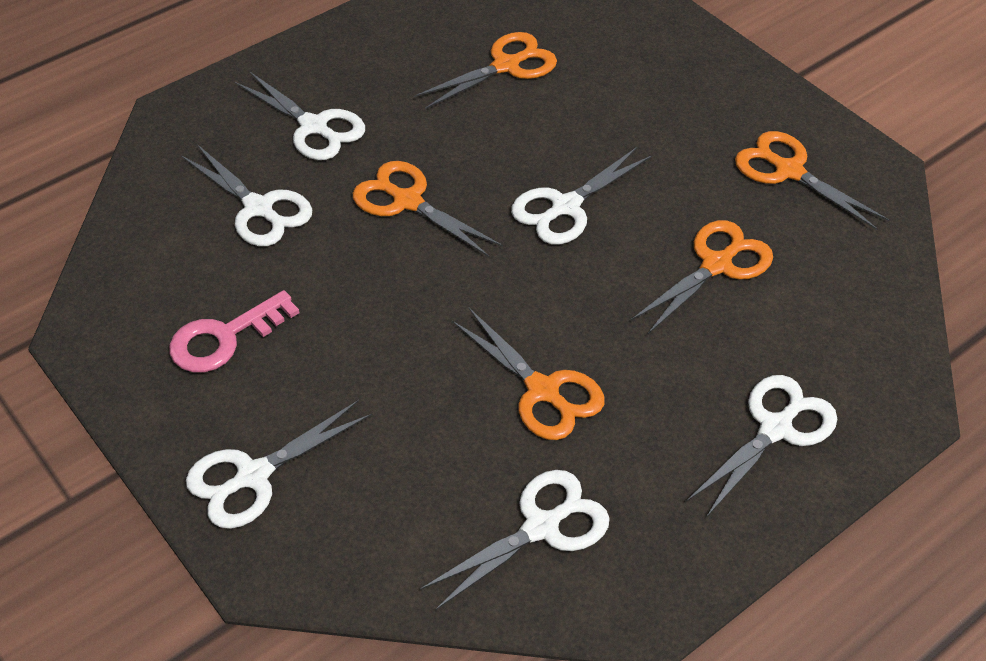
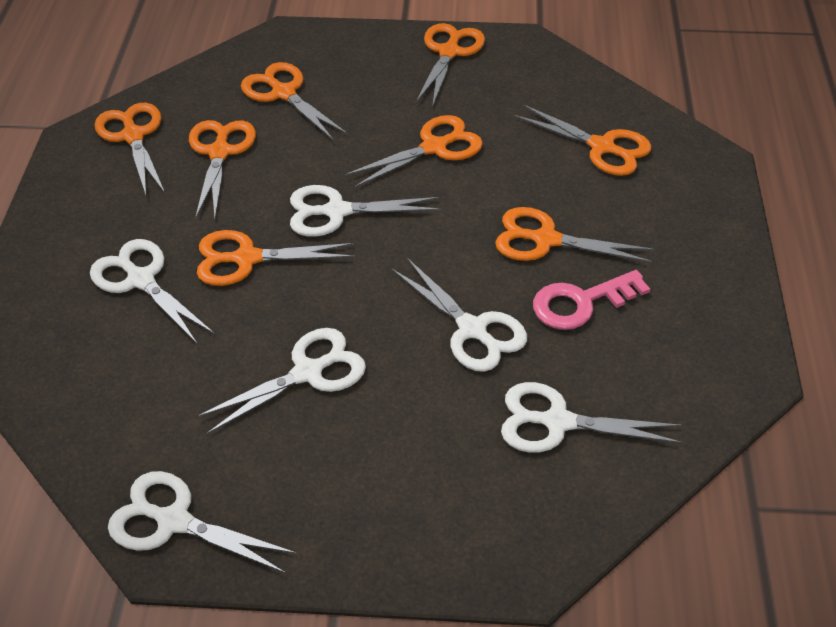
orange scissors: 5 -> 8

